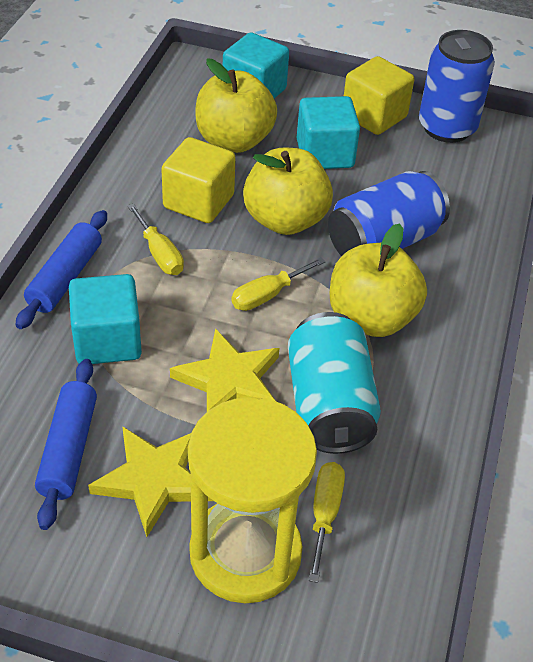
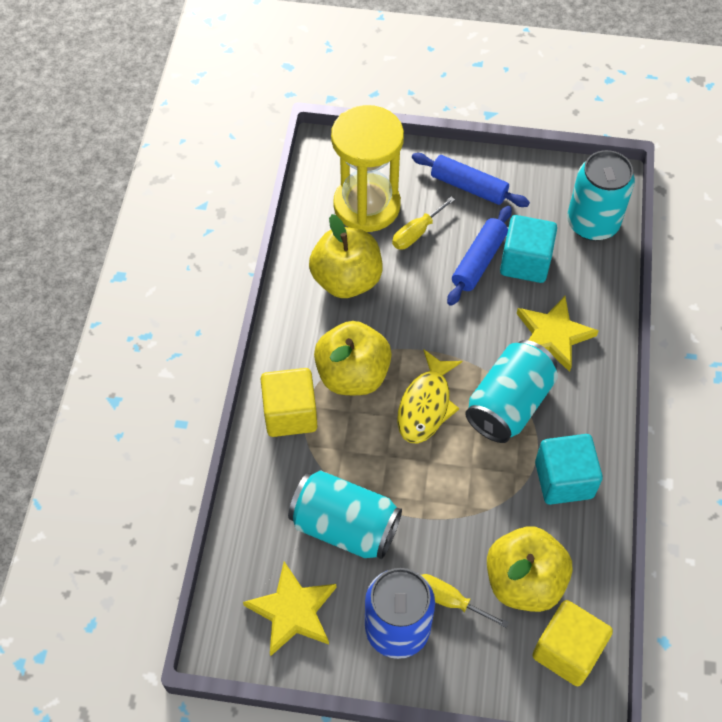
blue can: 2 -> 1
turquoise can: 1 -> 3
turquoise cube: 3 -> 2
yellow fish: 0 -> 1
yellow screwdriver: 3 -> 2

